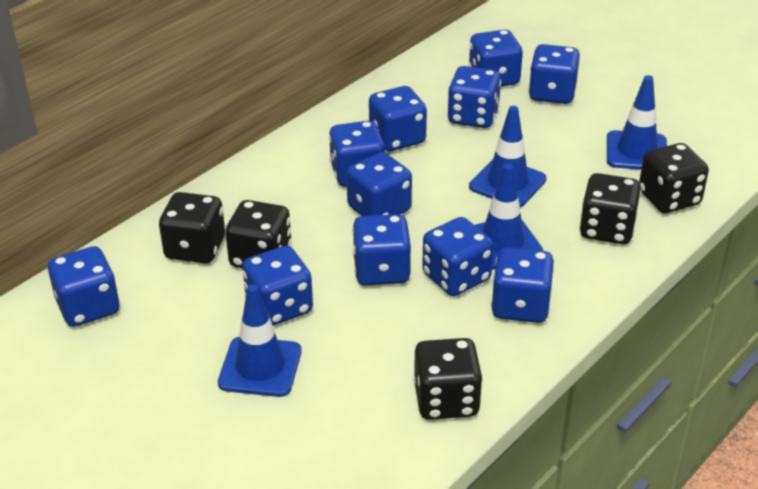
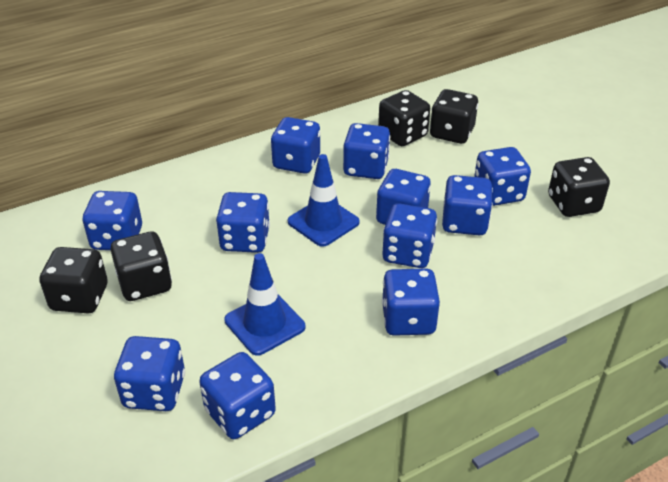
blue traffic cone: 4 -> 2

